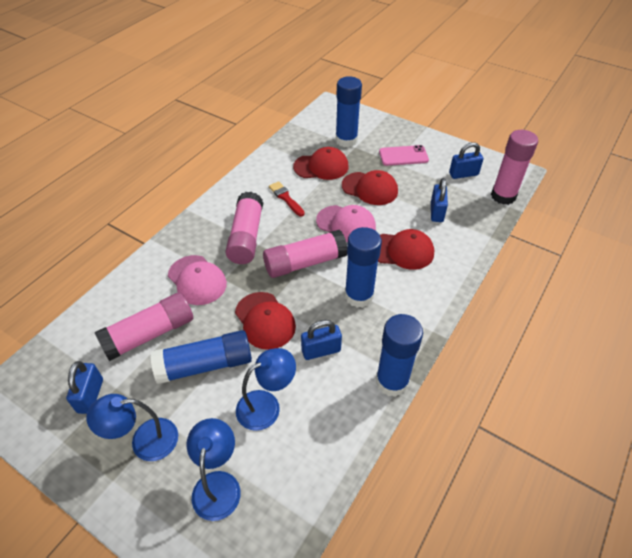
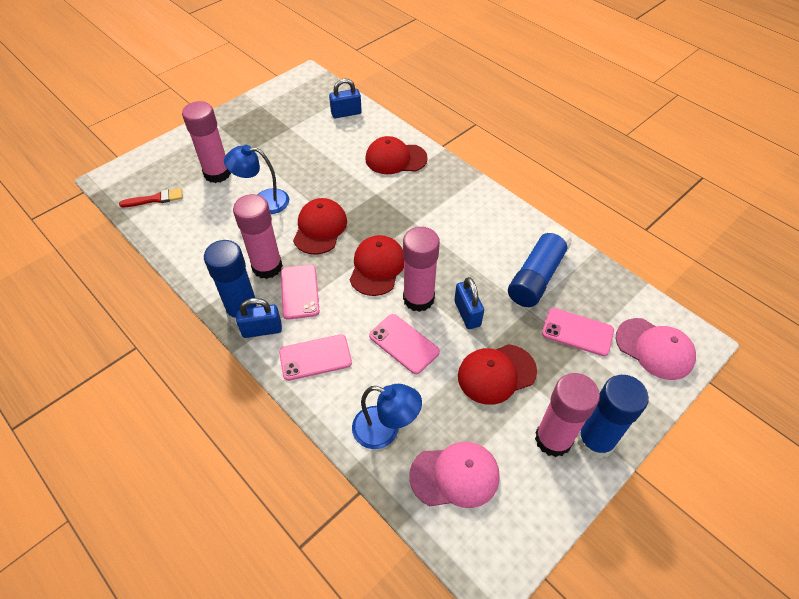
blue glue stick: 4 -> 3
blue lamp: 3 -> 2
blue padlock: 4 -> 3
pink phone: 1 -> 4

